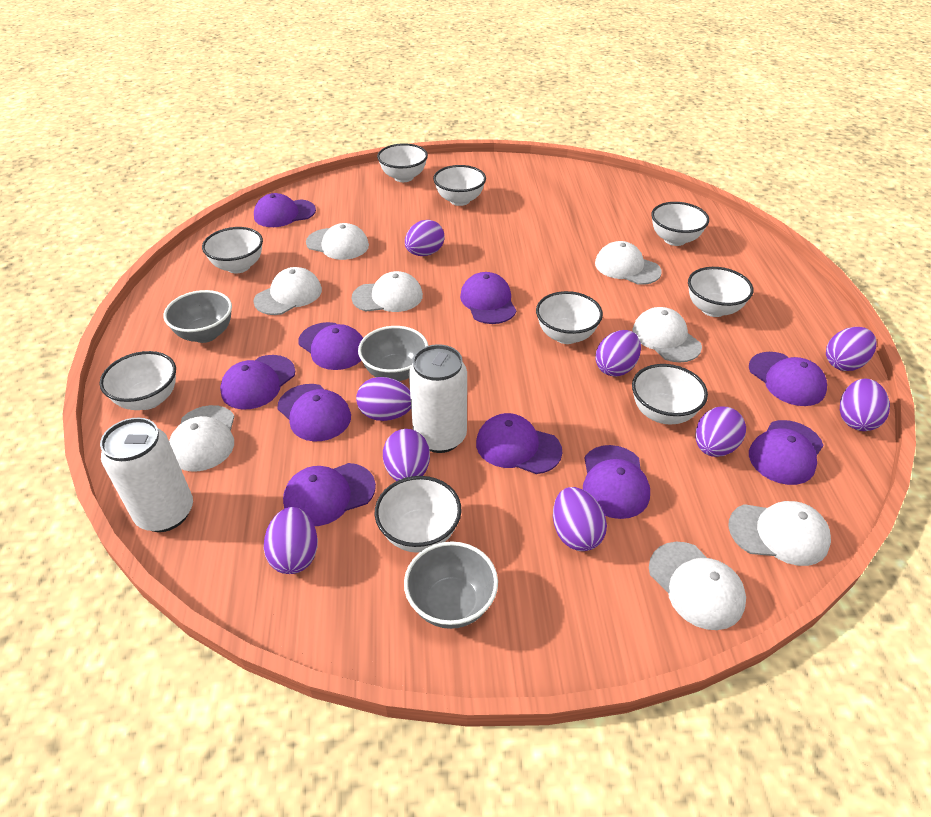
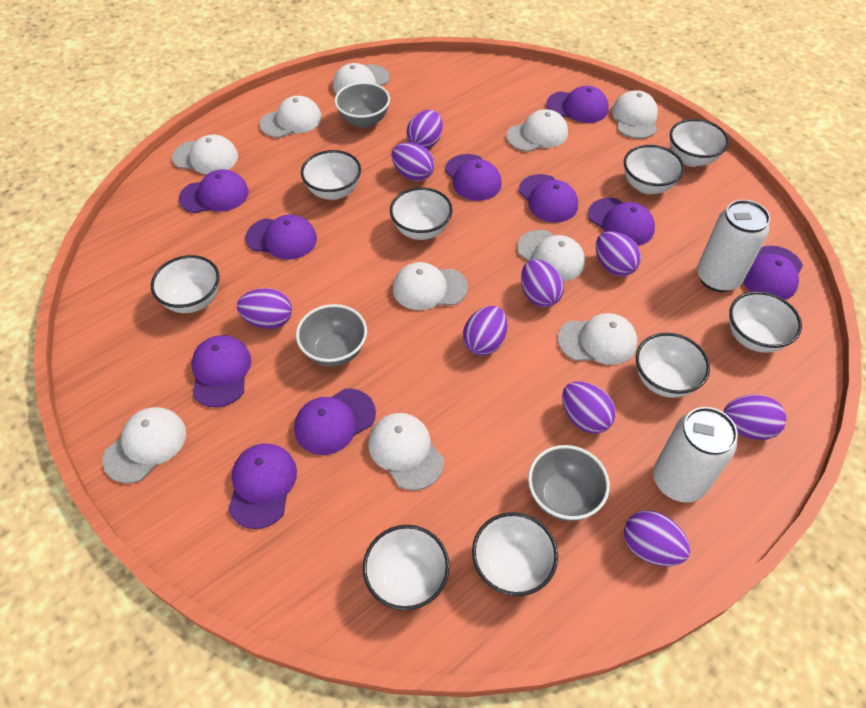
white cap: 8 -> 10

